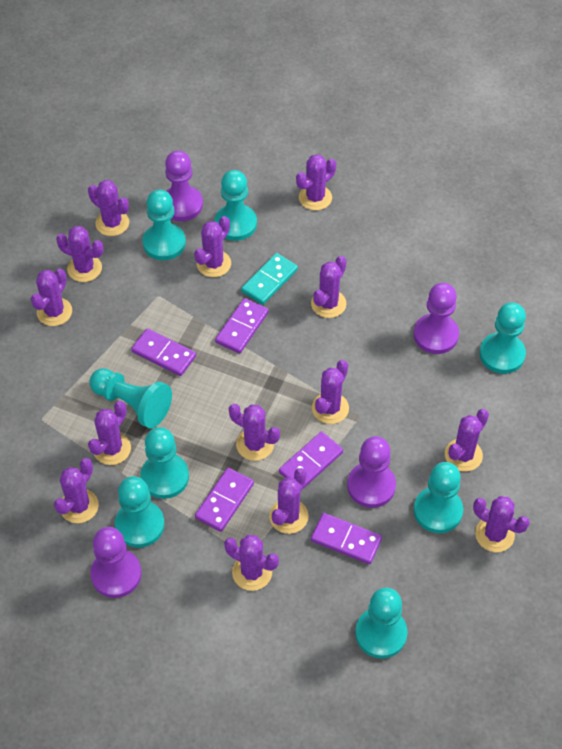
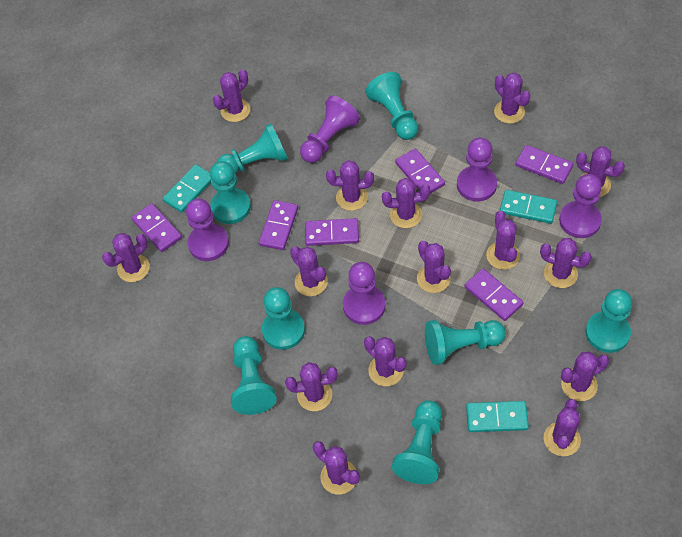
purple cactus: 14 -> 15
purple domino: 5 -> 6
purple pawn: 4 -> 5
turquoise domino: 1 -> 3

